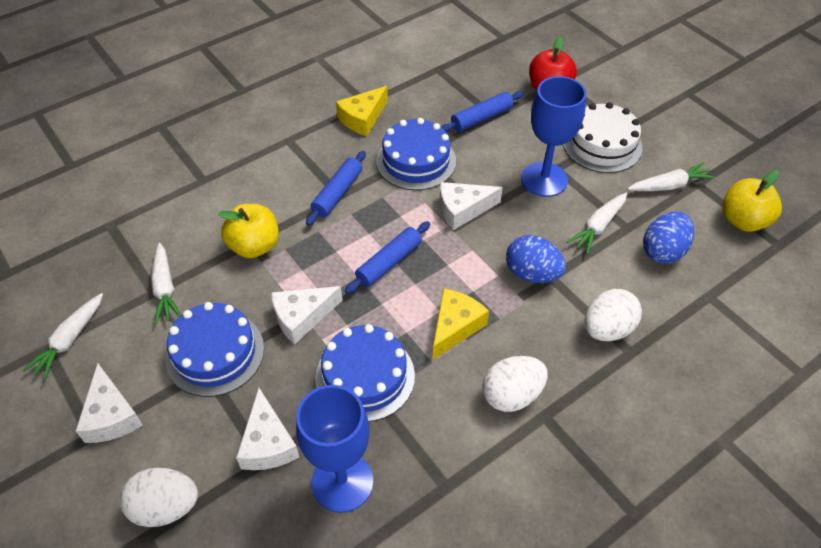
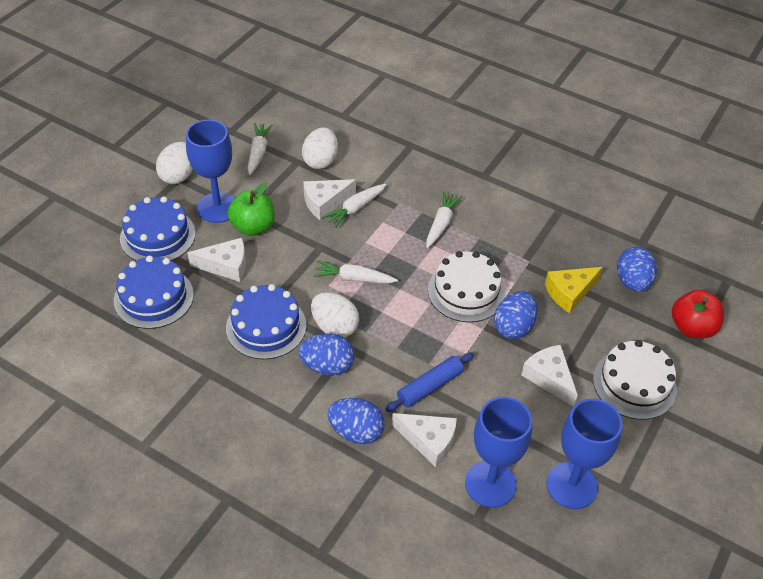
blue egg: 2 -> 4
blue goblet: 2 -> 3
blue rolling pin: 3 -> 1
green apple: 0 -> 1
white cake: 1 -> 2
yellow apple: 2 -> 0
yellow cheese: 2 -> 1

